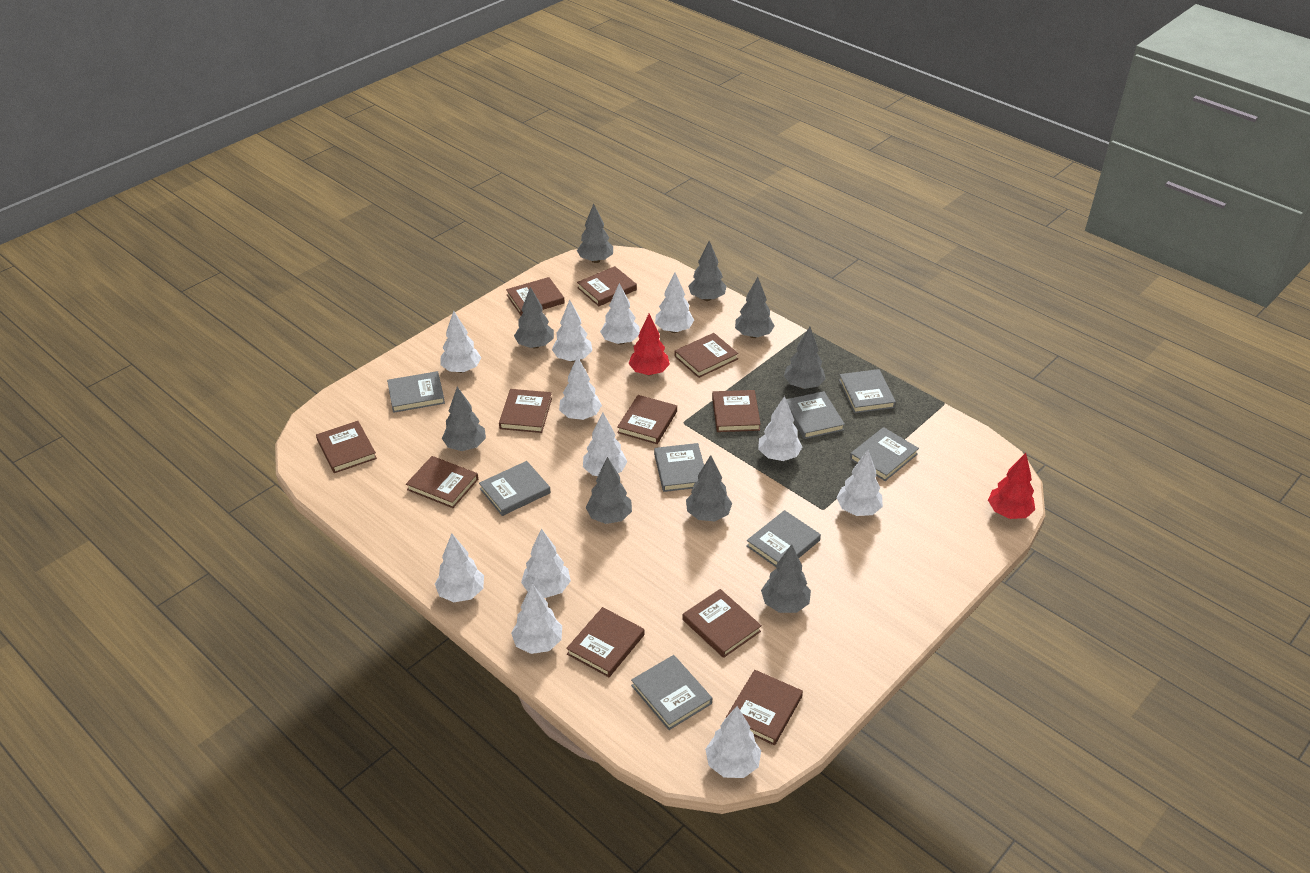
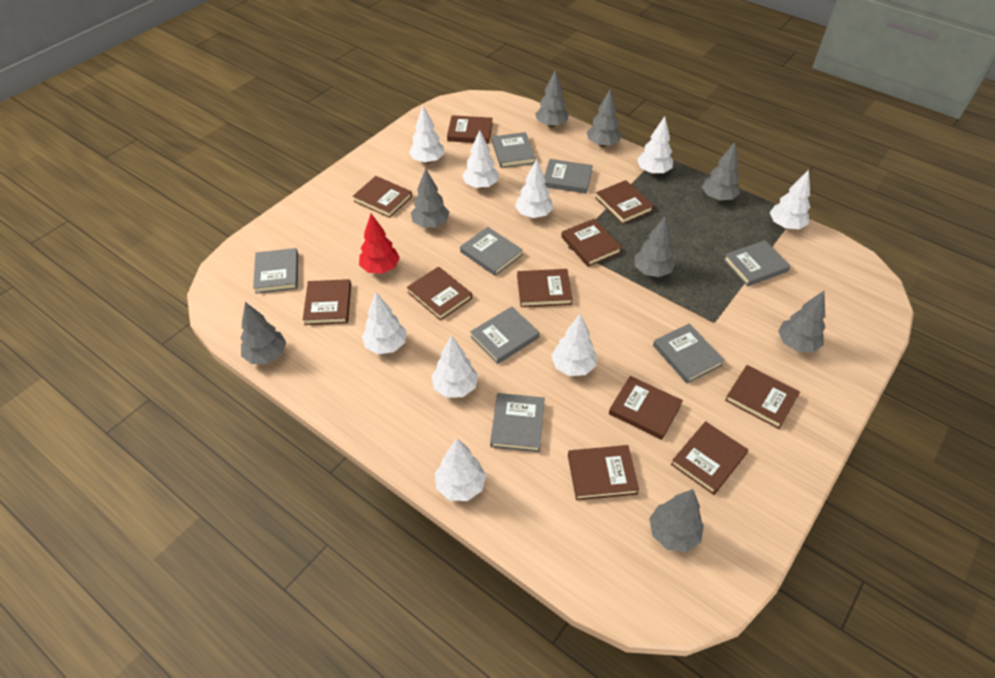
grey tree: 9 -> 8
red tree: 2 -> 1
white tree: 12 -> 9

